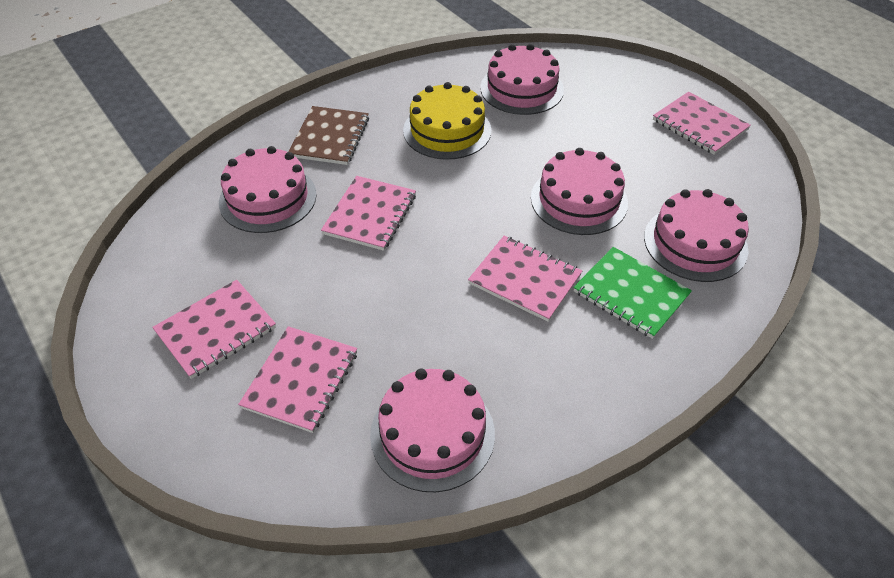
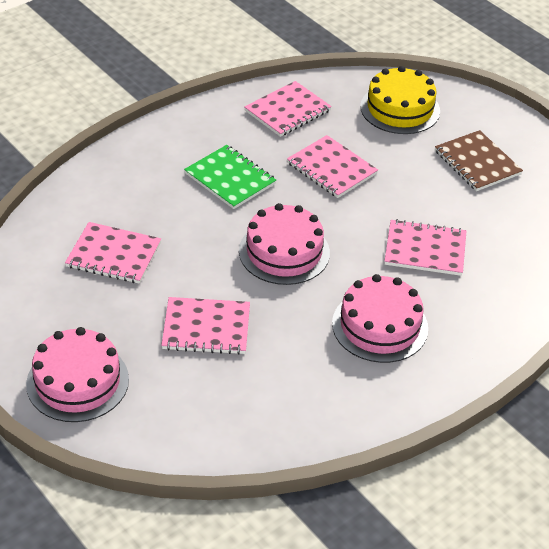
pink cake: 5 -> 3

